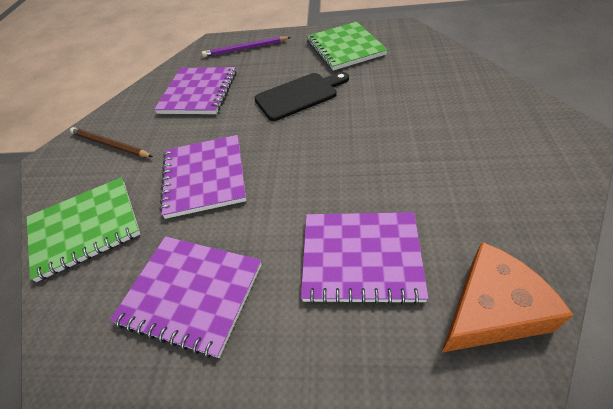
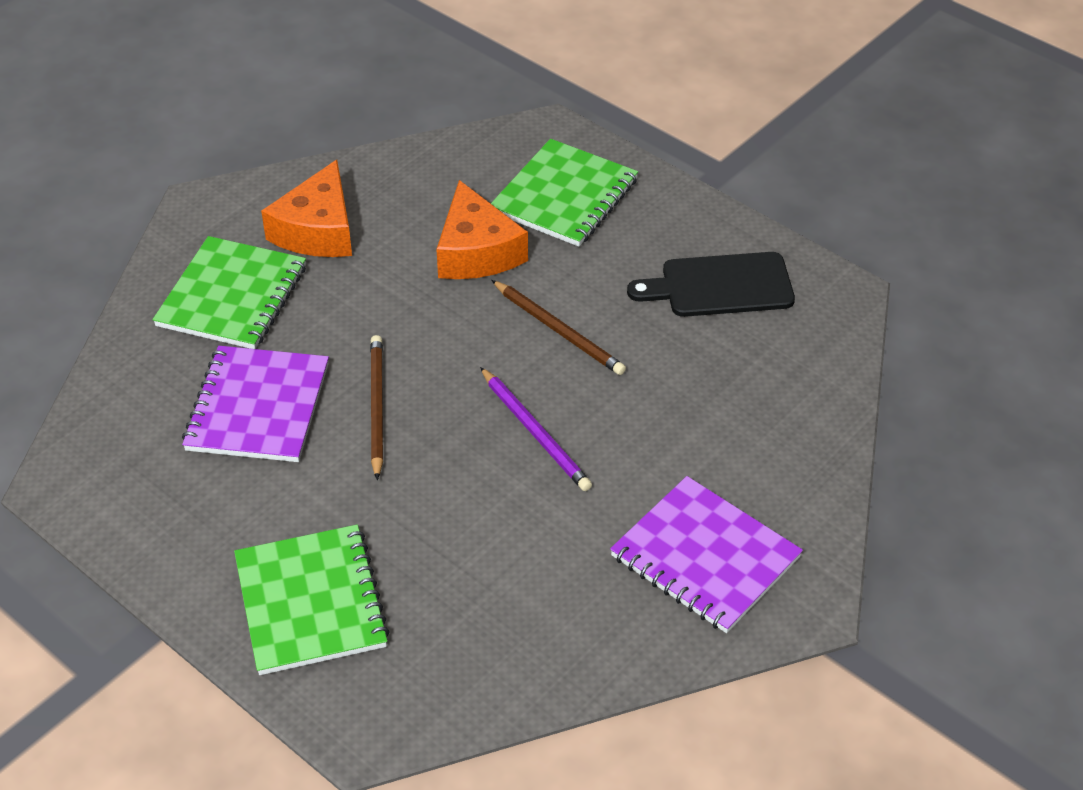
brown pencil: 1 -> 2
green notebook: 2 -> 3
orange cheese: 1 -> 2
purple notebook: 4 -> 2

